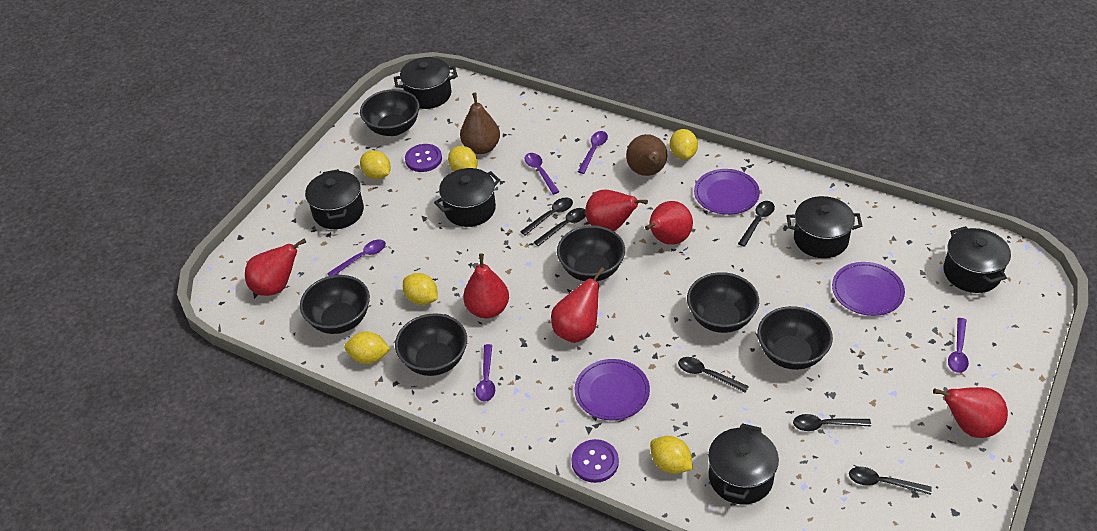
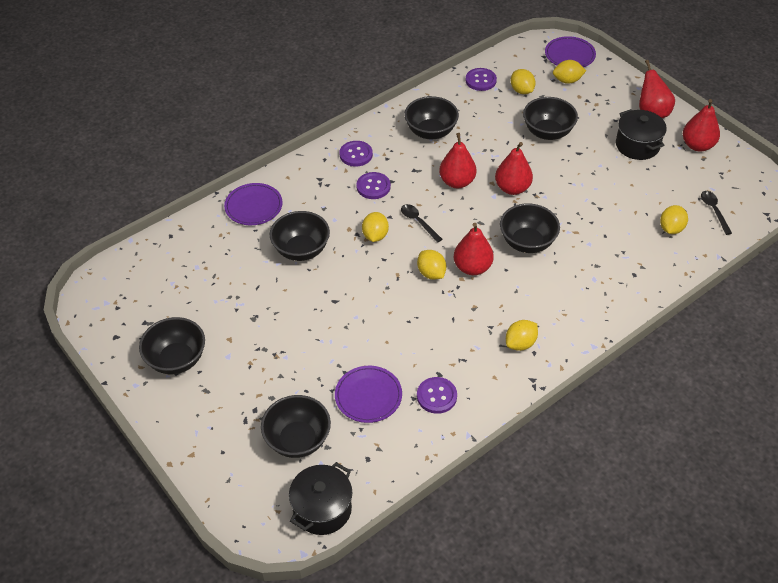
black pot: 6 -> 2
black spoon: 6 -> 2
brown pear: 2 -> 0
purple button: 2 -> 4
purple spoon: 5 -> 0
red pear: 6 -> 5

